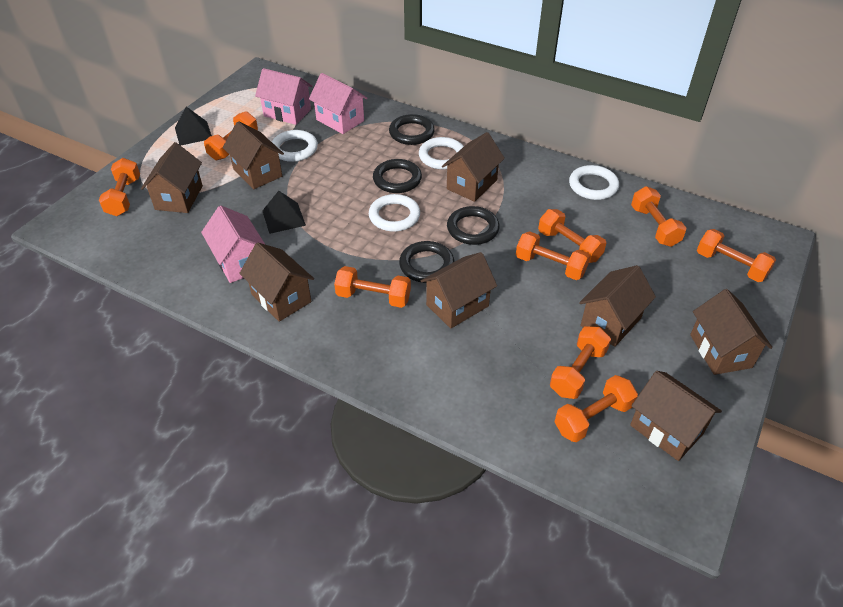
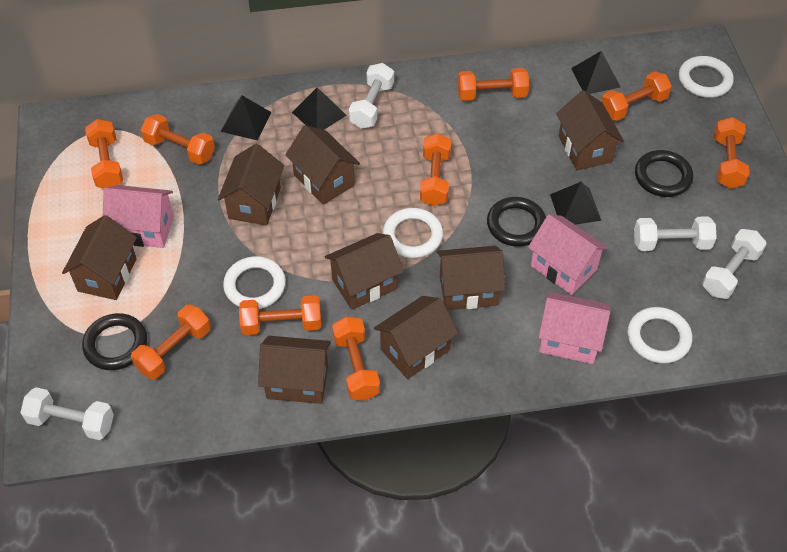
black pyramid: 2 -> 4
black ring: 4 -> 3
white dumbbell: 0 -> 4

